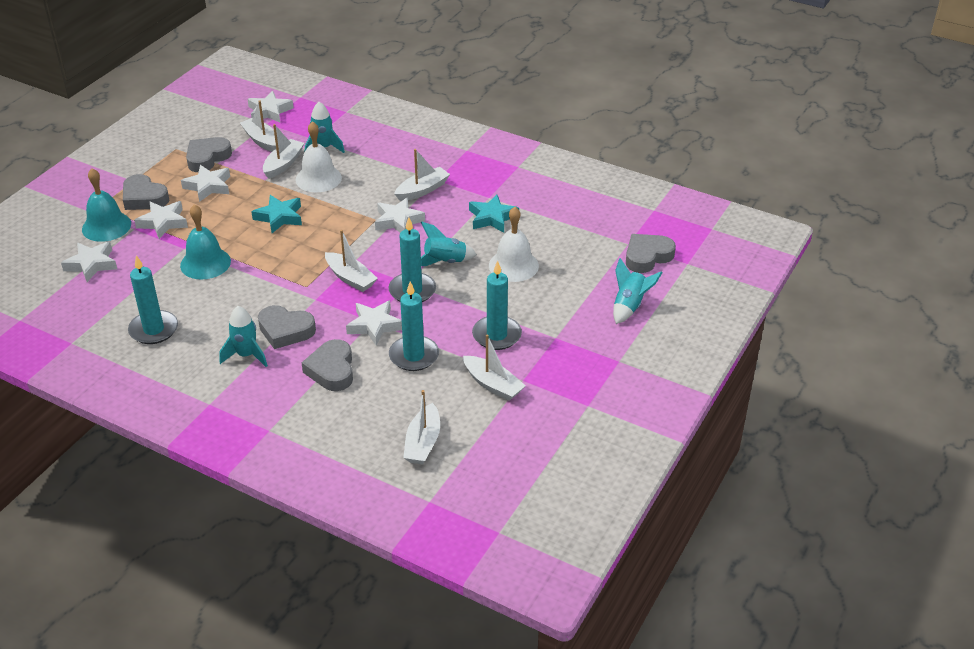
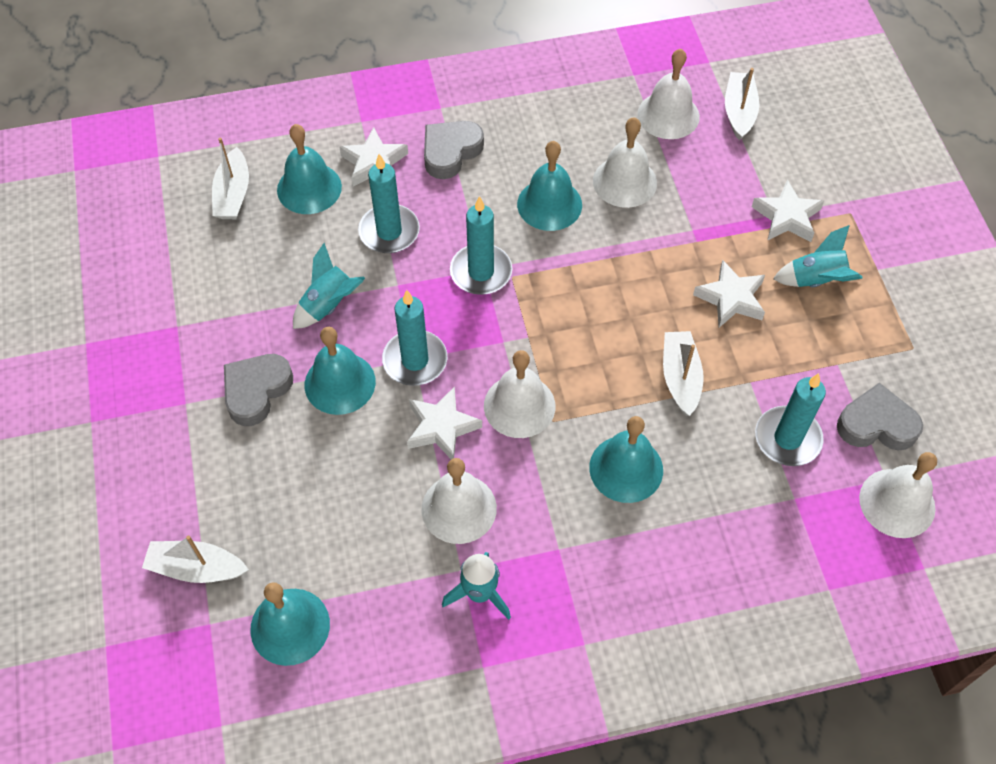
grey heart: 5 -> 3
turquoise bell: 2 -> 5
turquoise rocket: 4 -> 3
turquoise star: 2 -> 0
white bell: 2 -> 5
white boat: 6 -> 4
white star: 6 -> 4

